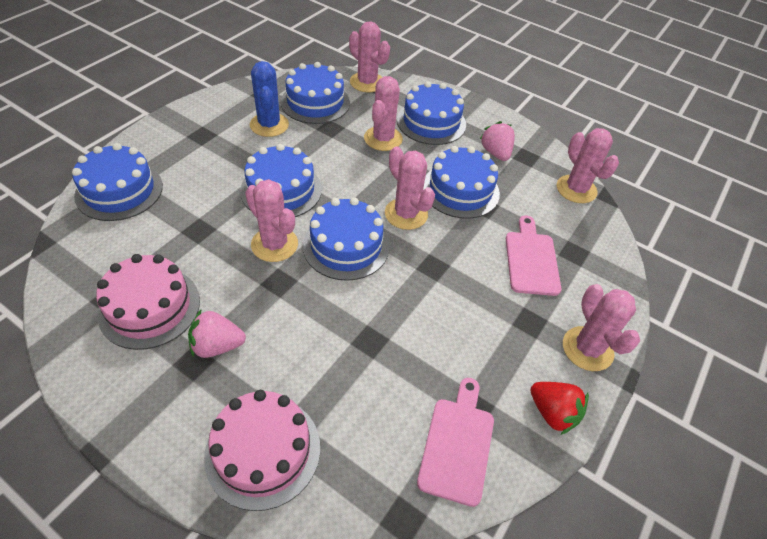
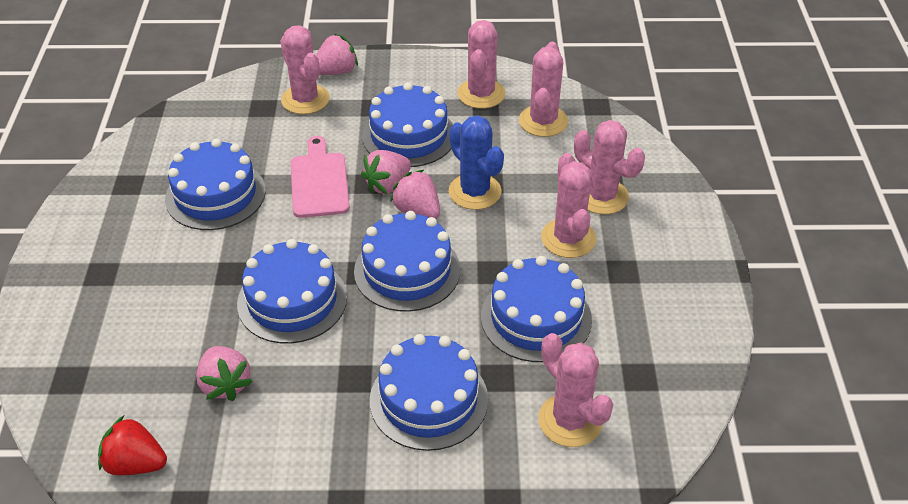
pink cake: 2 -> 0
pink cutting board: 2 -> 1
pink strawberry: 2 -> 4

